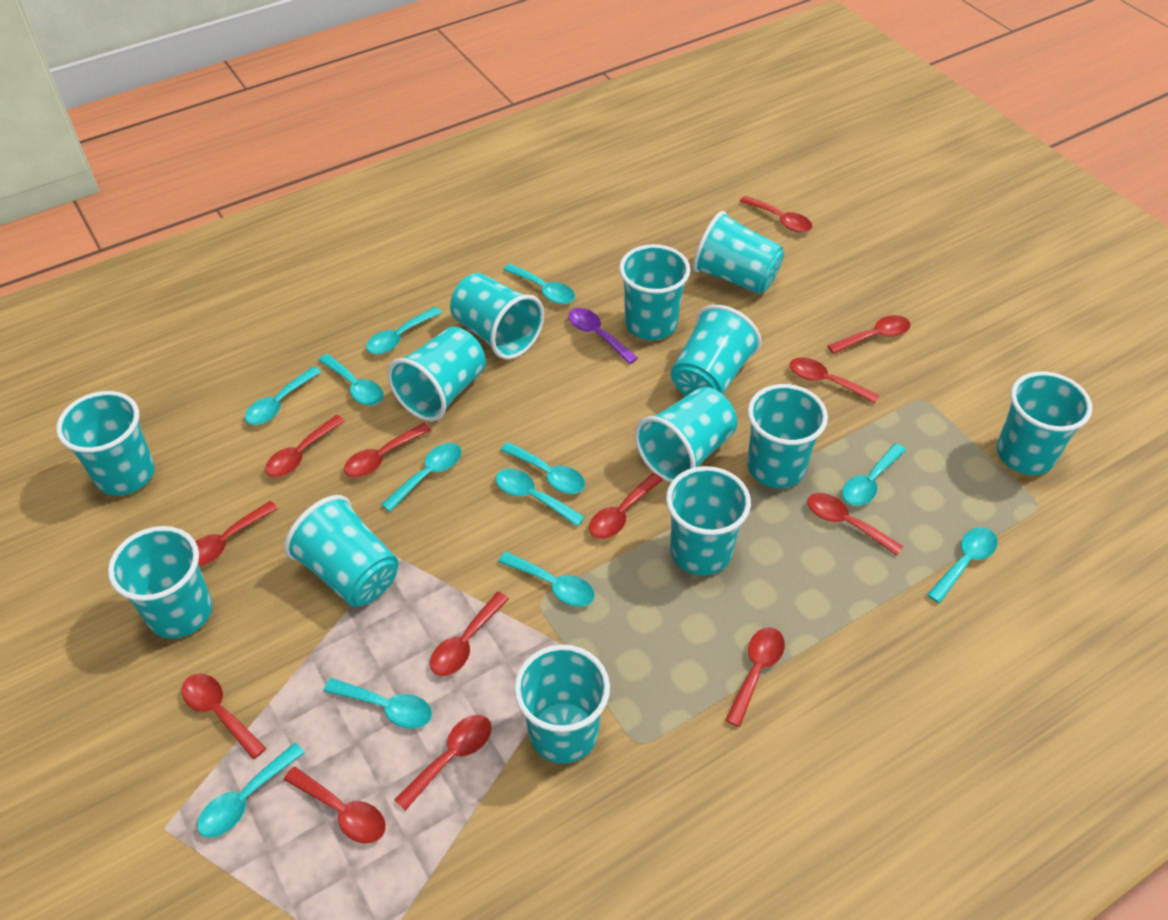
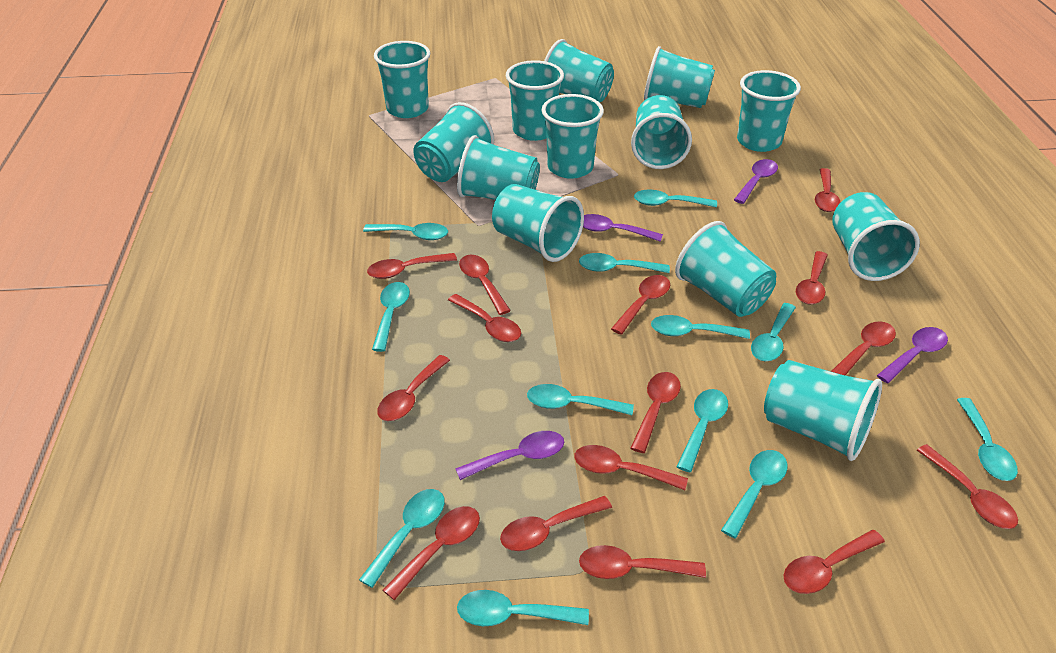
purple spoon: 1 -> 4
red spoon: 13 -> 15

